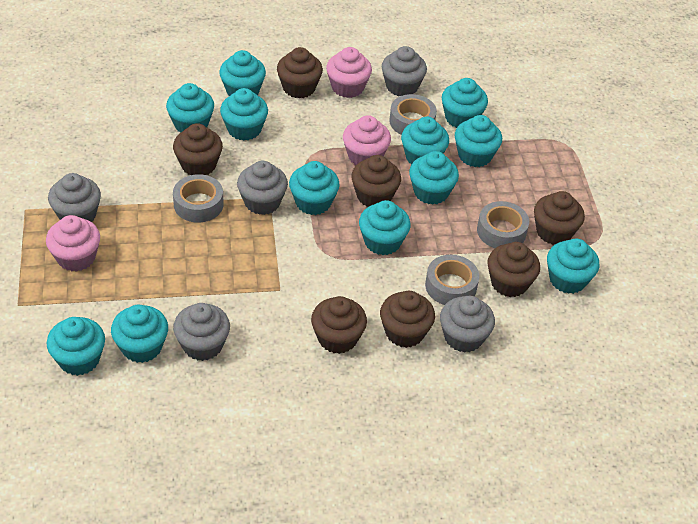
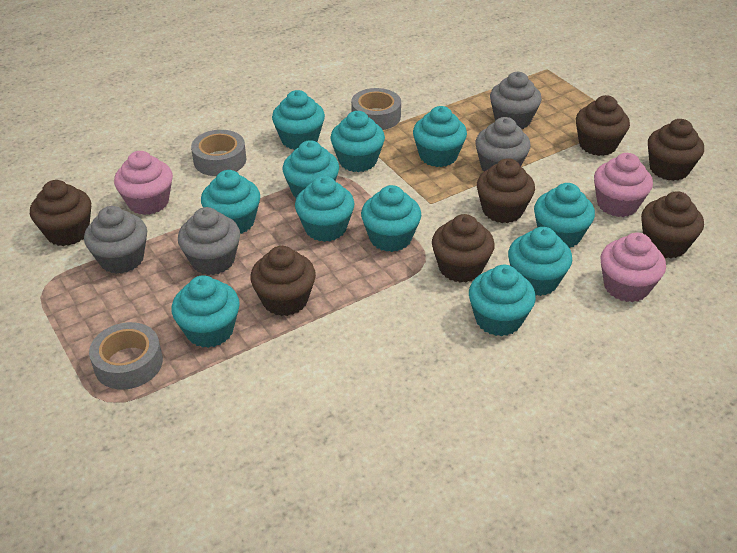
grey cupcake: 5 -> 4
grey tape: 4 -> 3
turquoise cupcake: 12 -> 11

